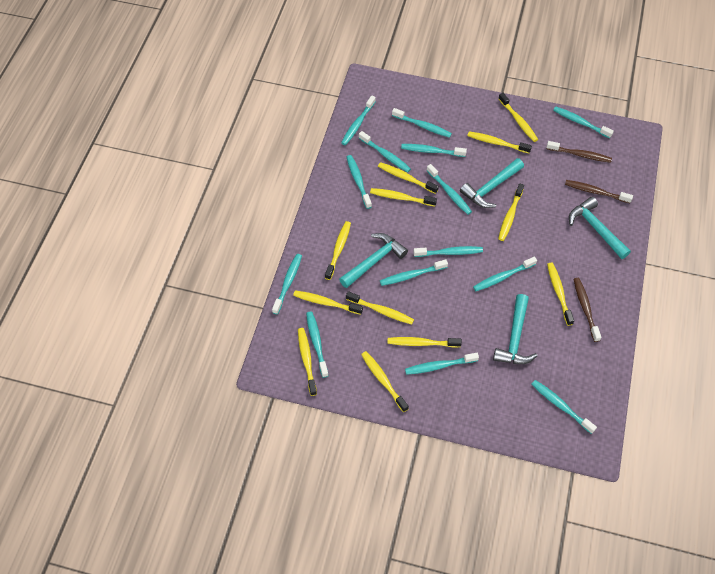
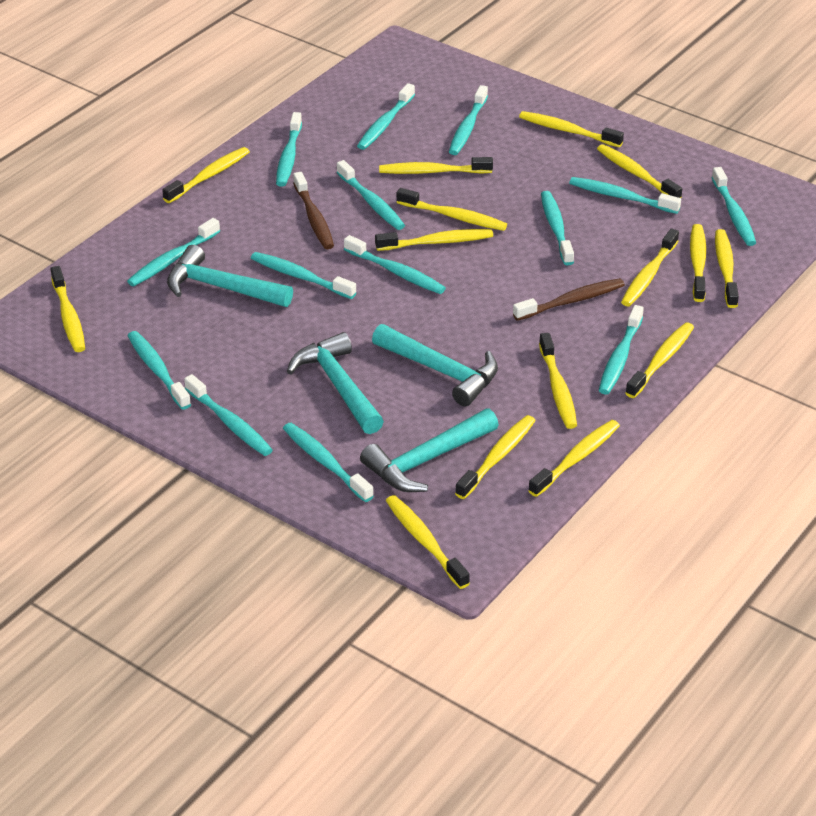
brown toothbrush: 3 -> 2
yellow toothbrush: 12 -> 15

